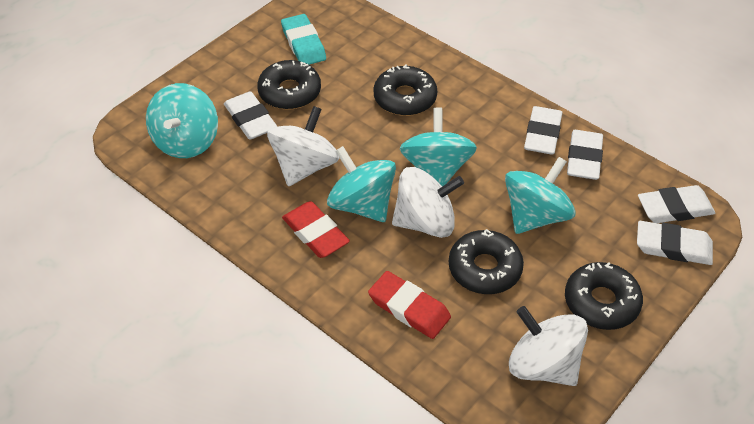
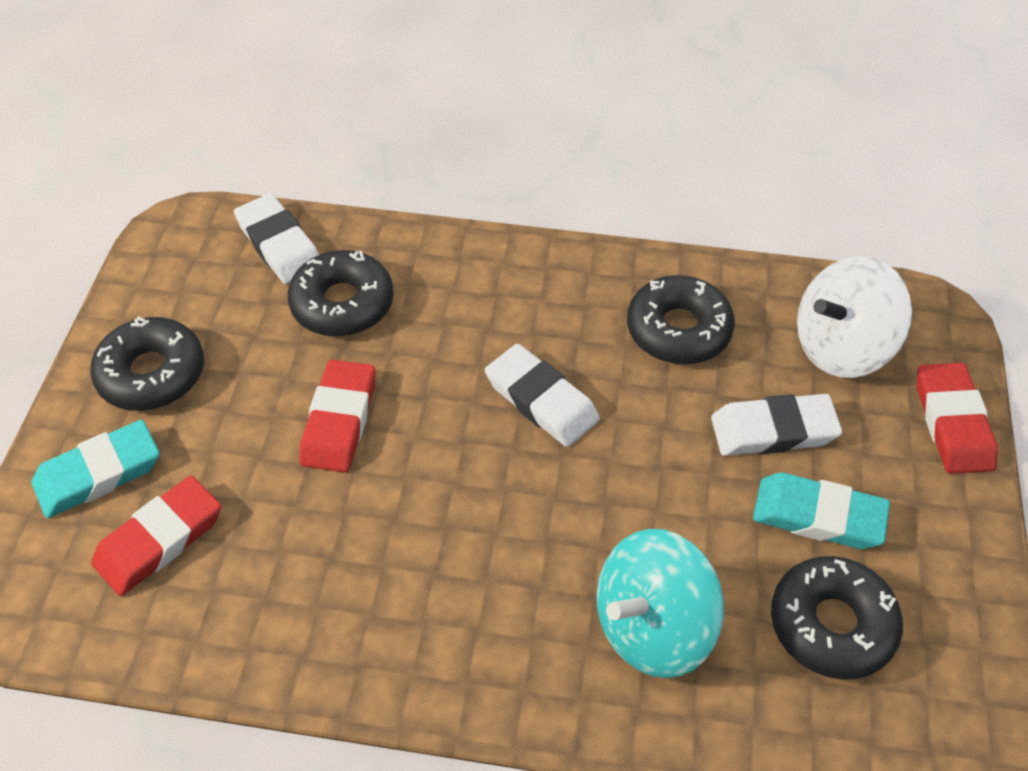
red eraser: 2 -> 3
turquoise eraser: 1 -> 2
turquoise spinning top: 4 -> 1
white eraser: 5 -> 3
white spinning top: 3 -> 1

